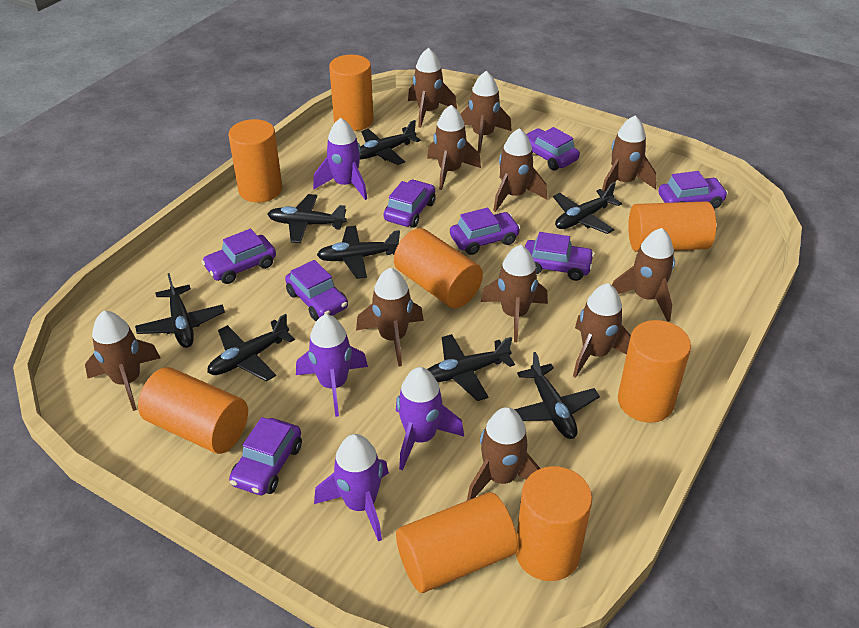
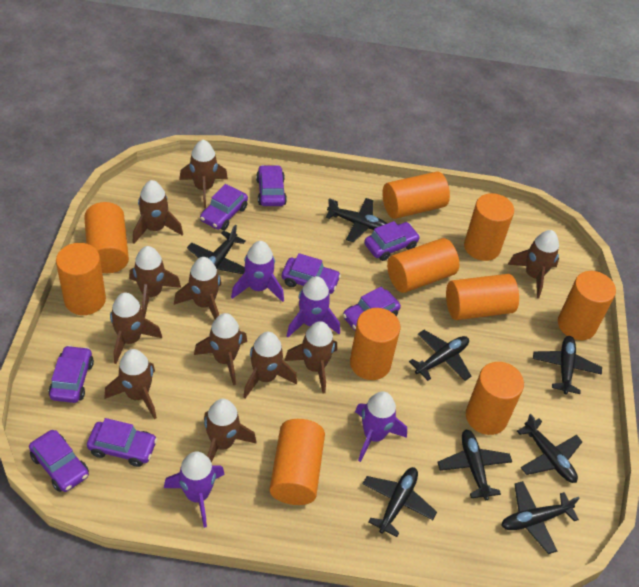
orange cylinder: 8 -> 10

